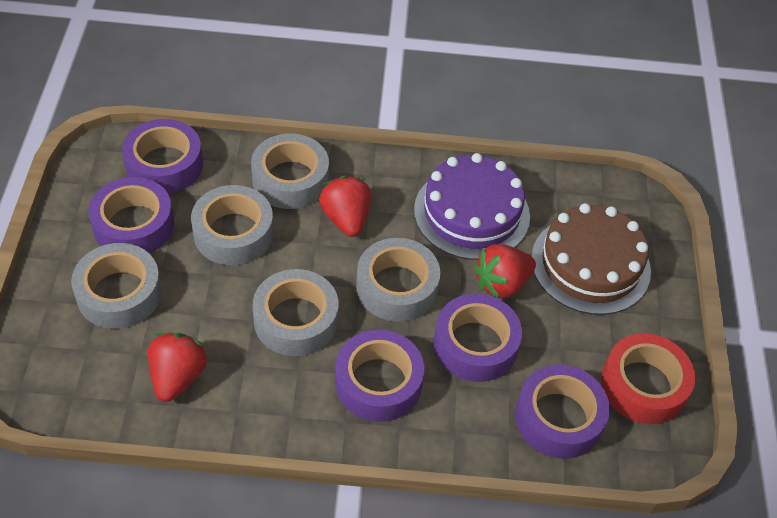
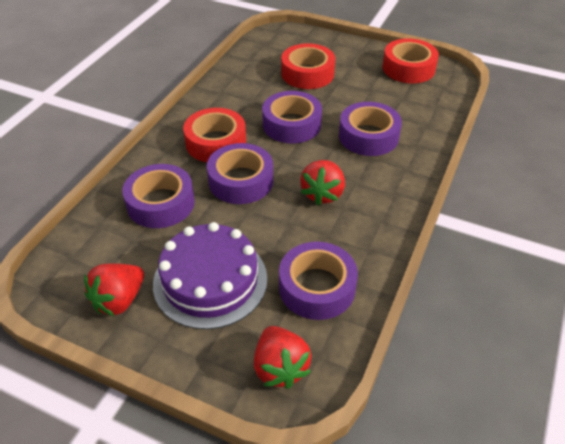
brown cake: 1 -> 0
grey tape: 5 -> 0
red tape: 1 -> 3

